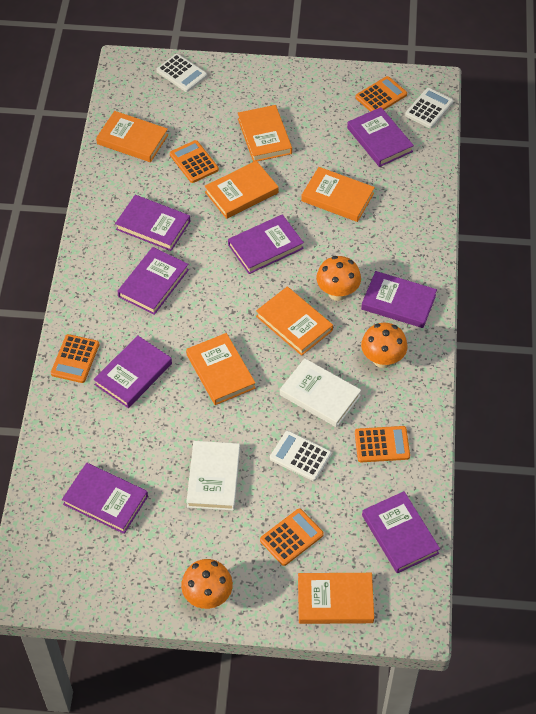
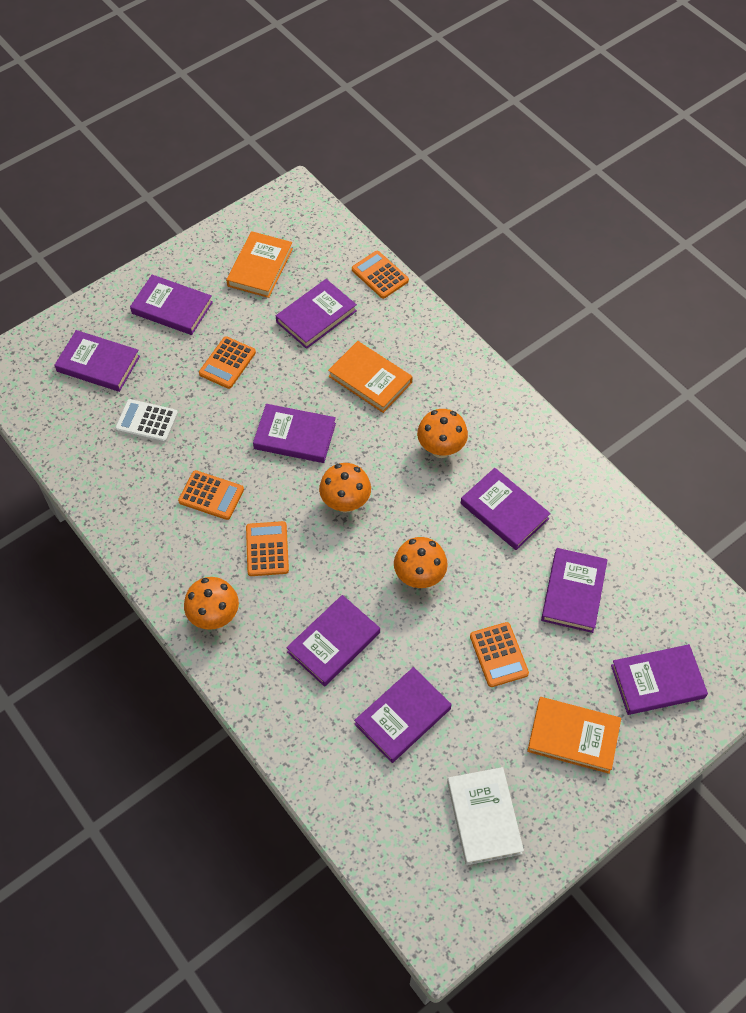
orange book: 7 -> 3
orange mushroom: 3 -> 4
purple book: 8 -> 9
white book: 2 -> 1
white calculator: 3 -> 1

